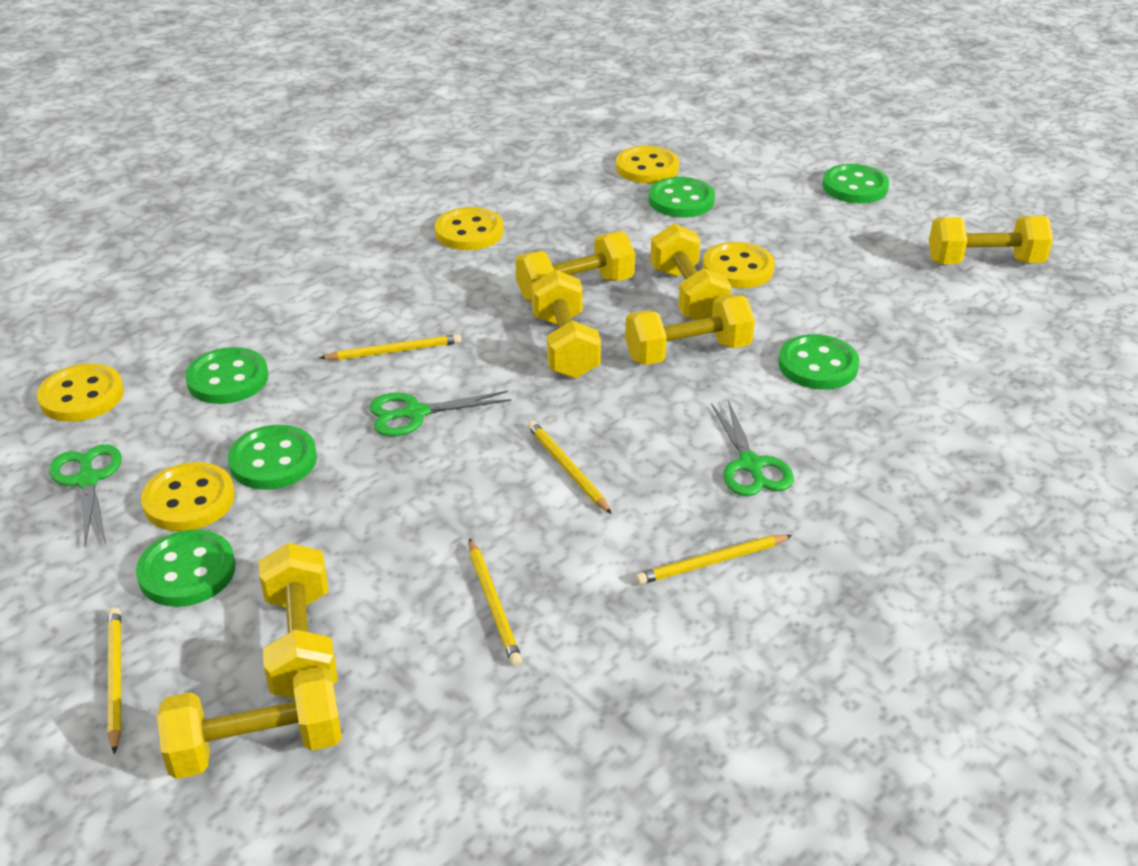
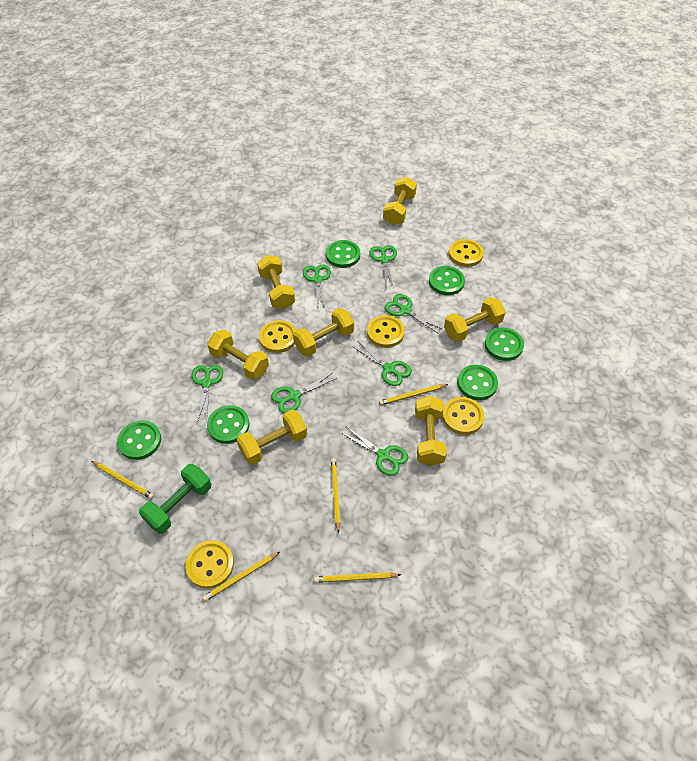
green dumbbell: 0 -> 1
green scissors: 3 -> 7

